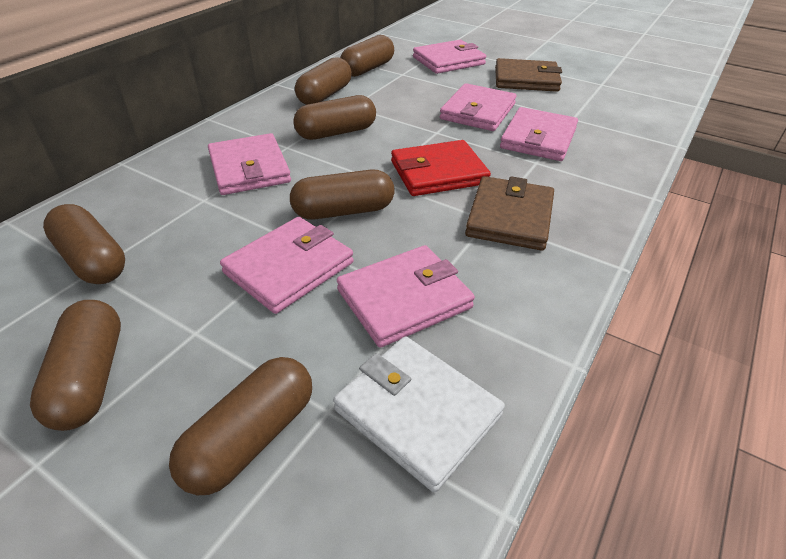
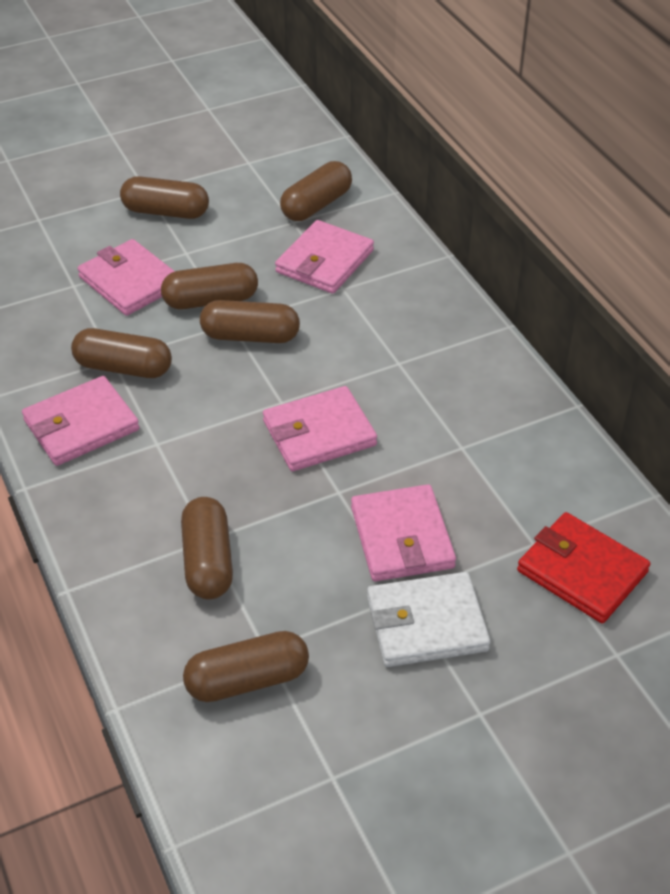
brown wallet: 2 -> 0
pink wallet: 6 -> 5

